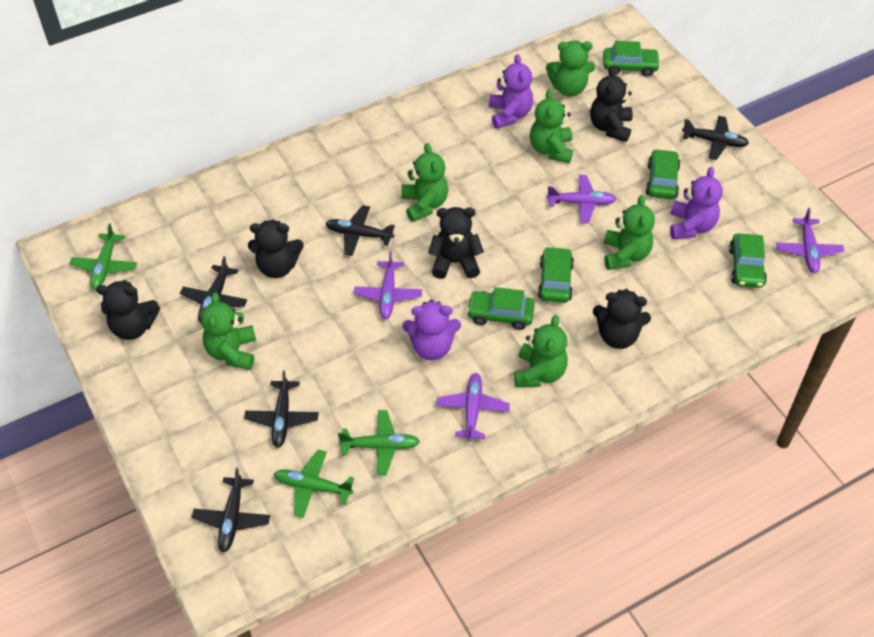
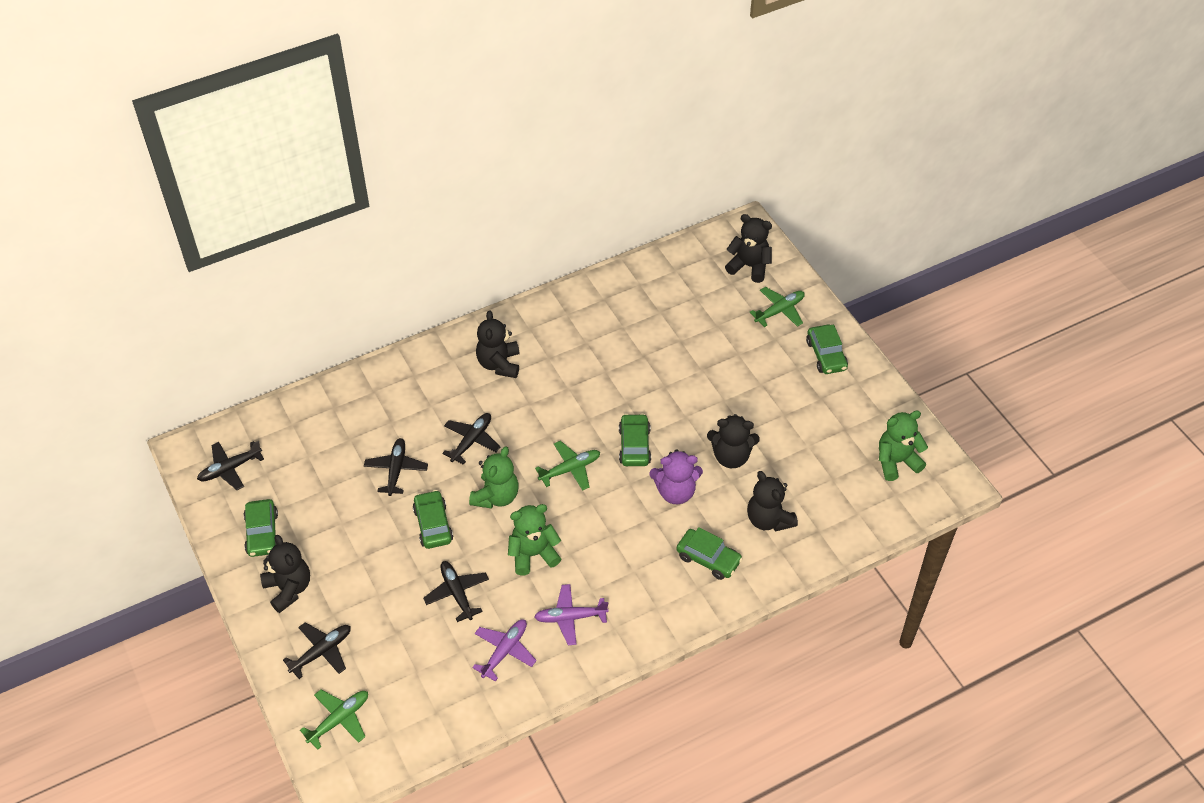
green teddy bear: 6 -> 3
purple plane: 4 -> 2
purple teddy bear: 3 -> 1

